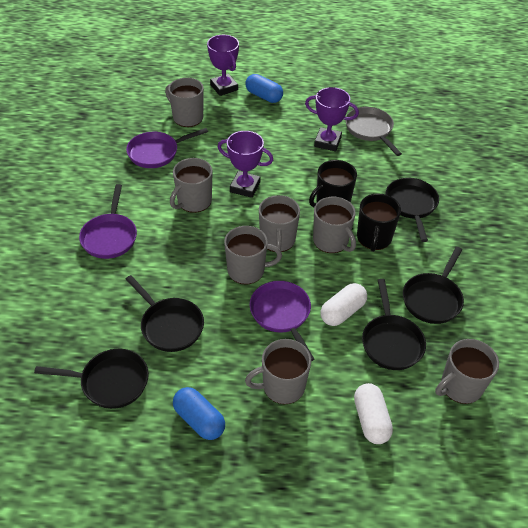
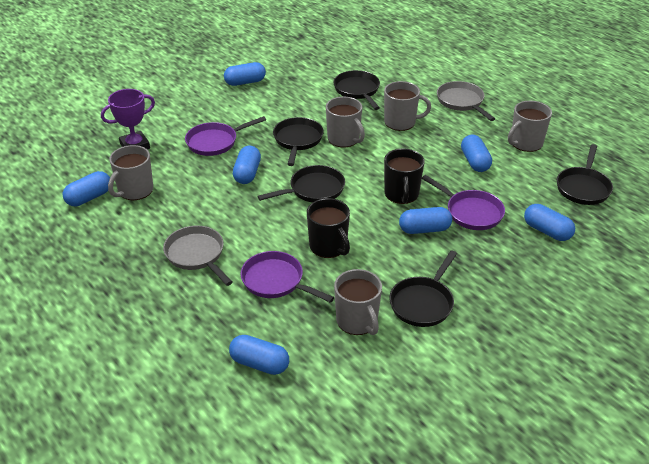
blue capsule: 2 -> 7
grey mug: 7 -> 5
grey pan: 1 -> 2
purple trophy: 3 -> 1
white capsule: 2 -> 0

